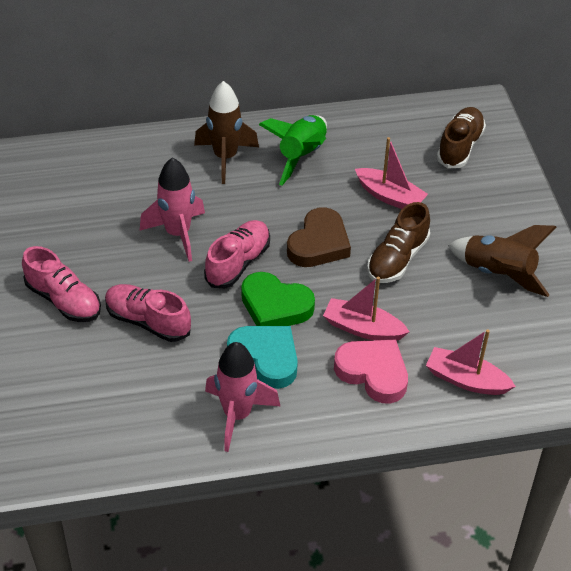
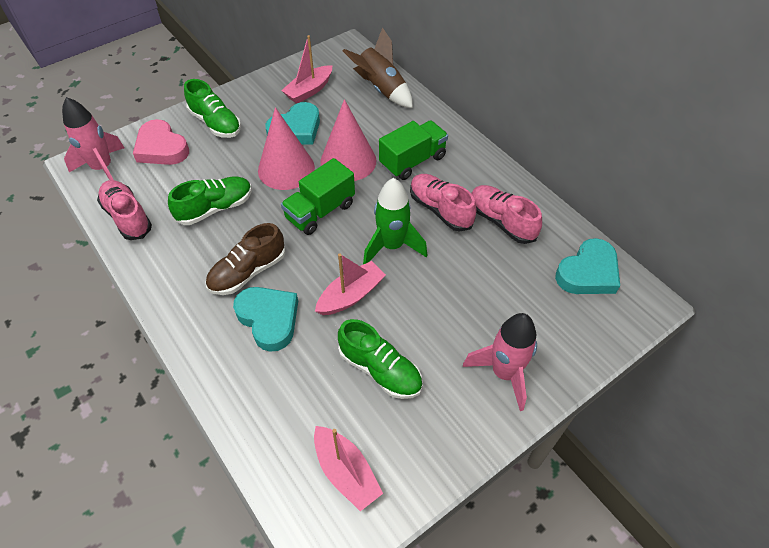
brown heart: 1 -> 0
brown rocket: 2 -> 1
brown shoe: 2 -> 1
green heart: 1 -> 0
green shoe: 0 -> 3
green truck: 0 -> 2
pink cone: 0 -> 2
turquoise heart: 1 -> 3

